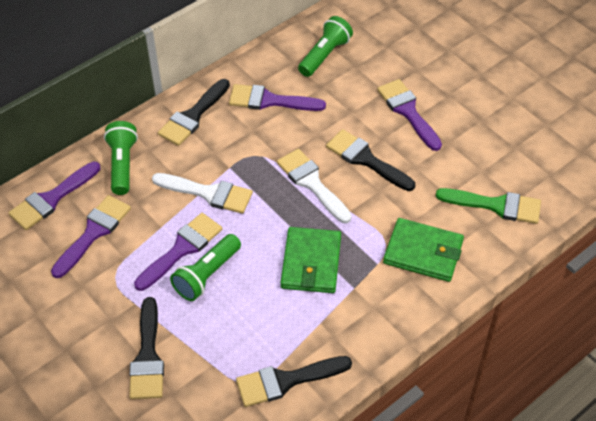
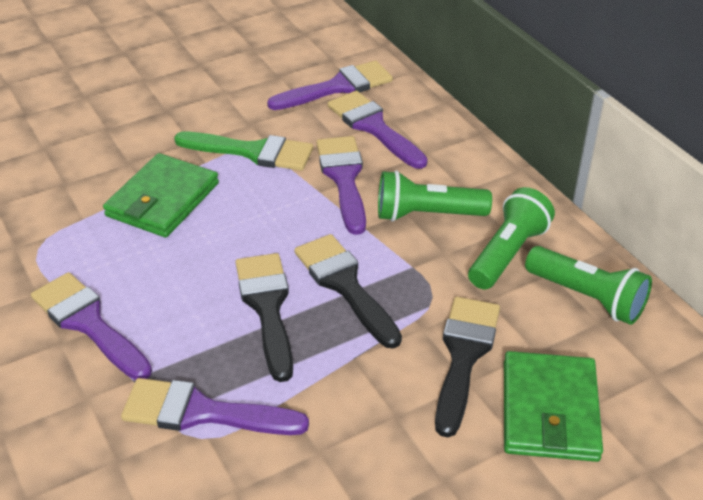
black brush: 4 -> 3
white brush: 2 -> 0

